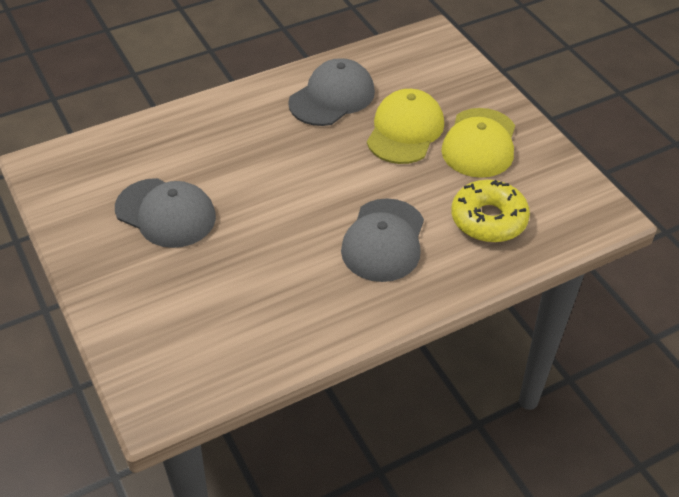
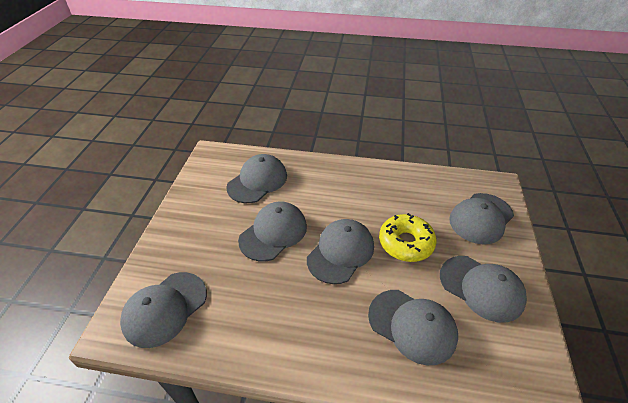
grey cap: 3 -> 7
yellow cap: 2 -> 0

